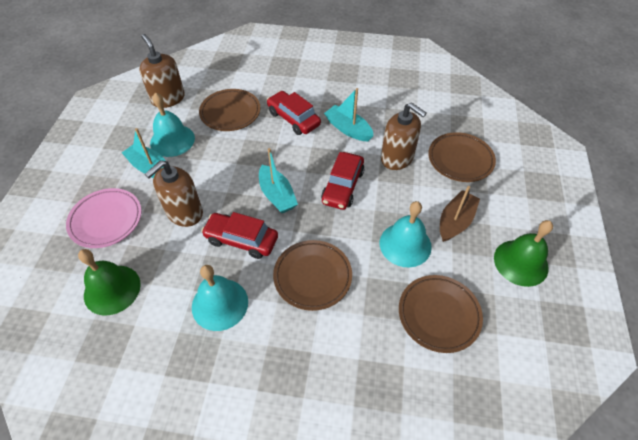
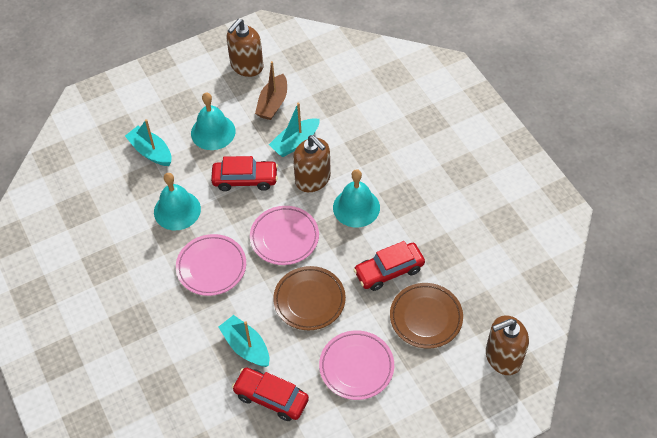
brown plate: 4 -> 2
green bell: 2 -> 0
pink plate: 1 -> 3

